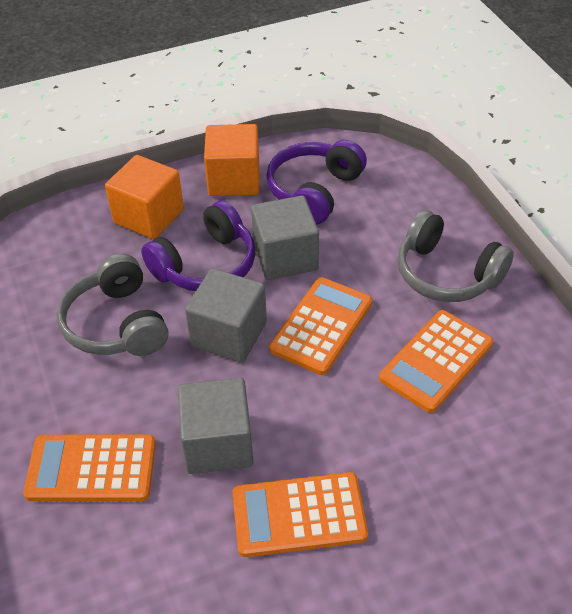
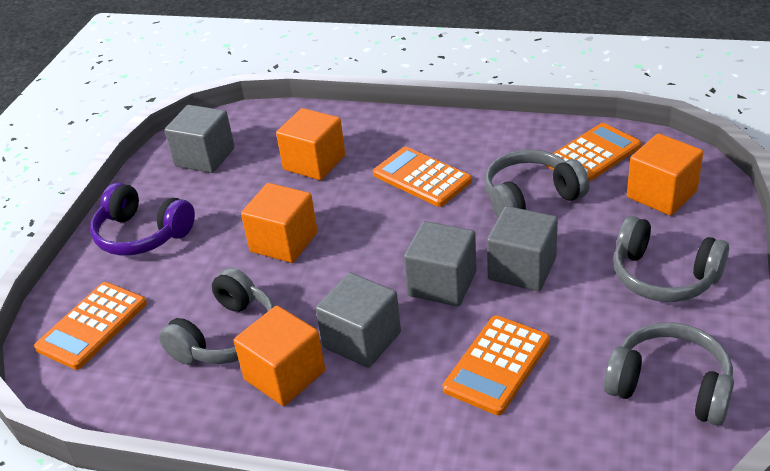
grey cube: 3 -> 4
grey headphones: 2 -> 4
orange cube: 2 -> 4
purple headphones: 2 -> 1

